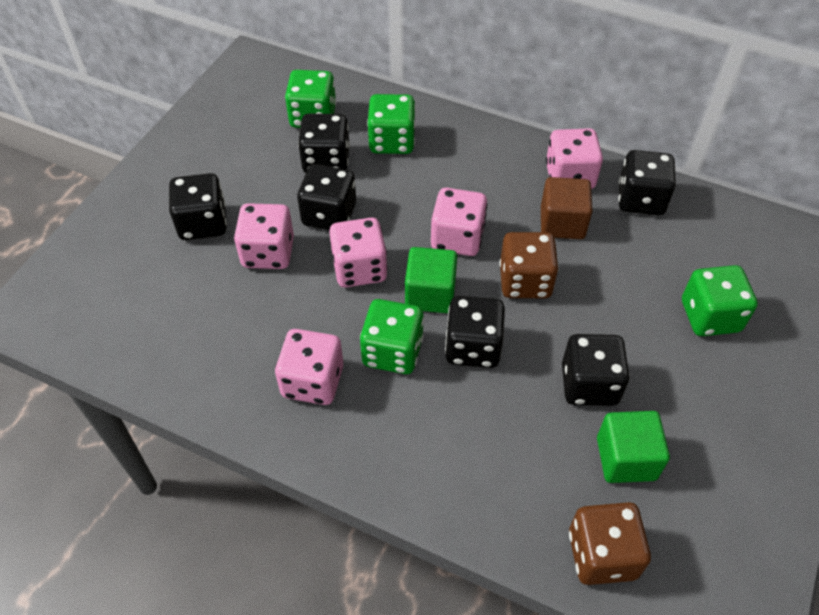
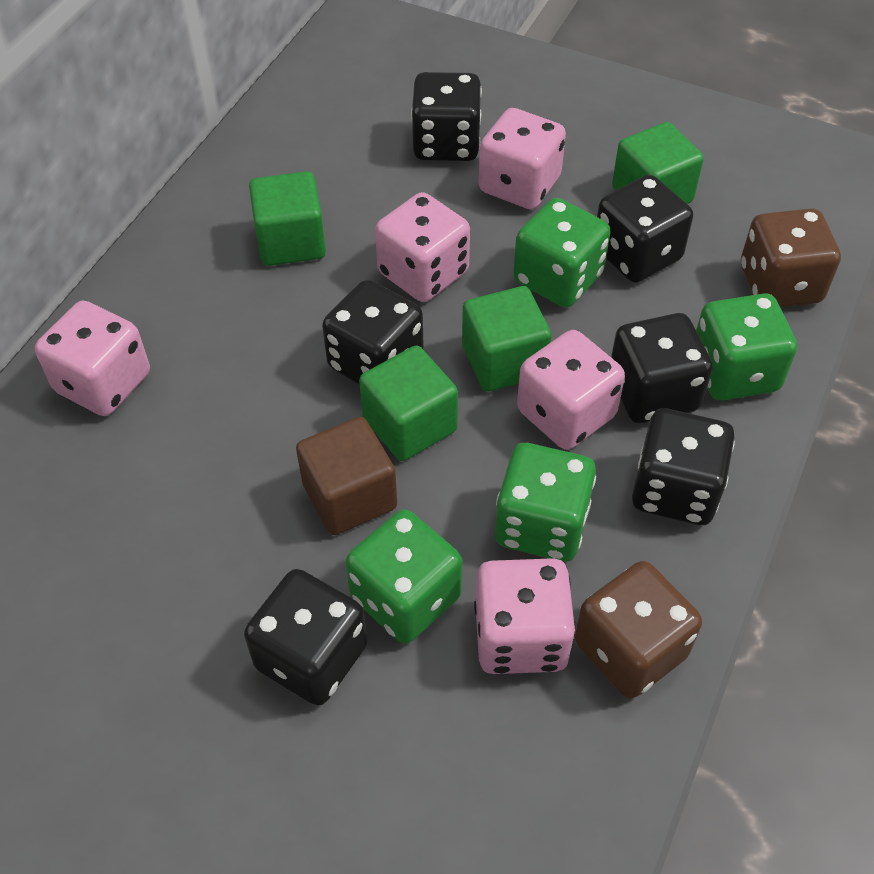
green cube: 2 -> 4

